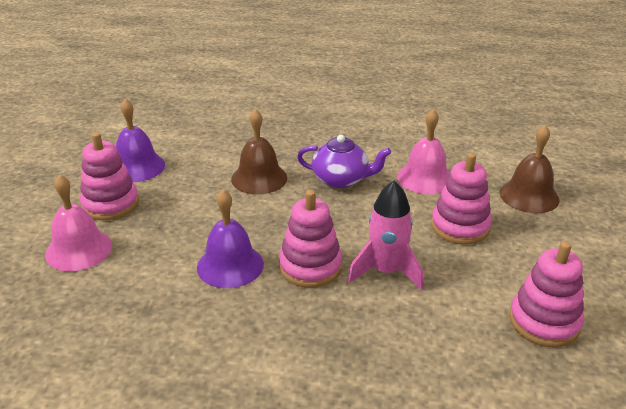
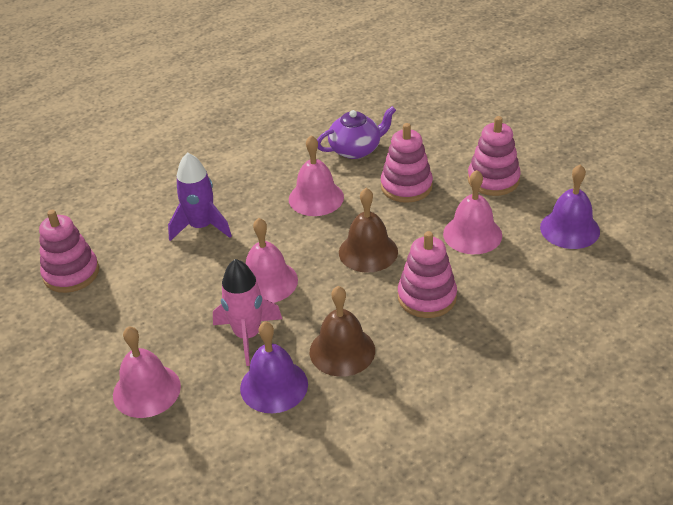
pink bell: 2 -> 4
purple rocket: 0 -> 1

